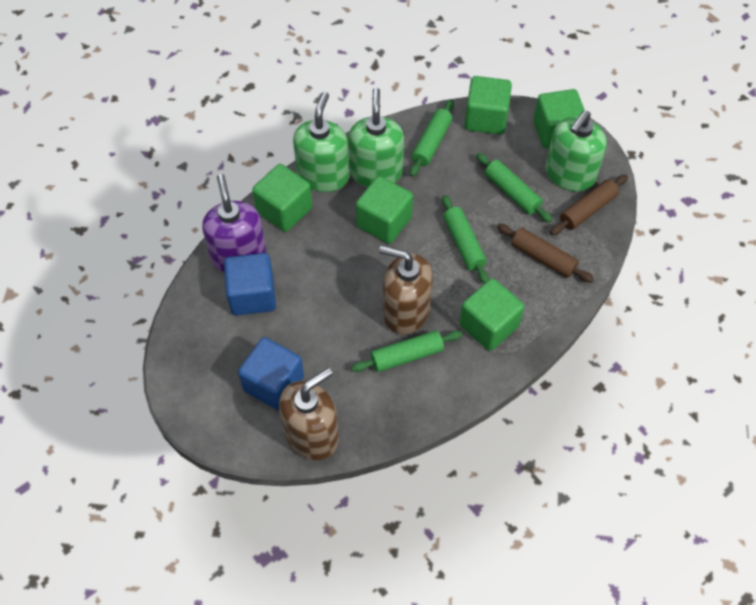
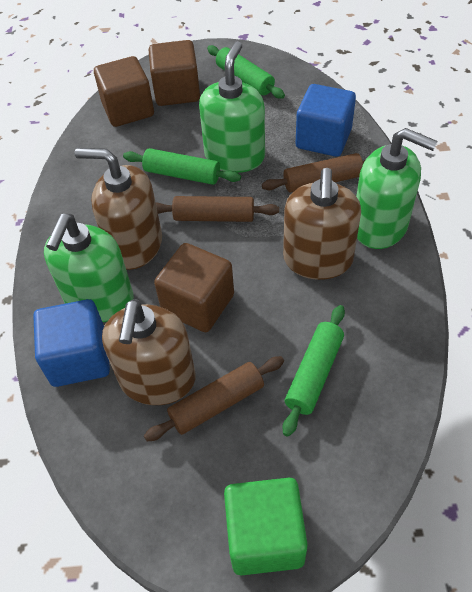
brown cube: 0 -> 3
brown rolling pin: 2 -> 3
brown soap dispenser: 2 -> 3
green cube: 5 -> 1
green rolling pin: 4 -> 3
purple soap dispenser: 1 -> 0

